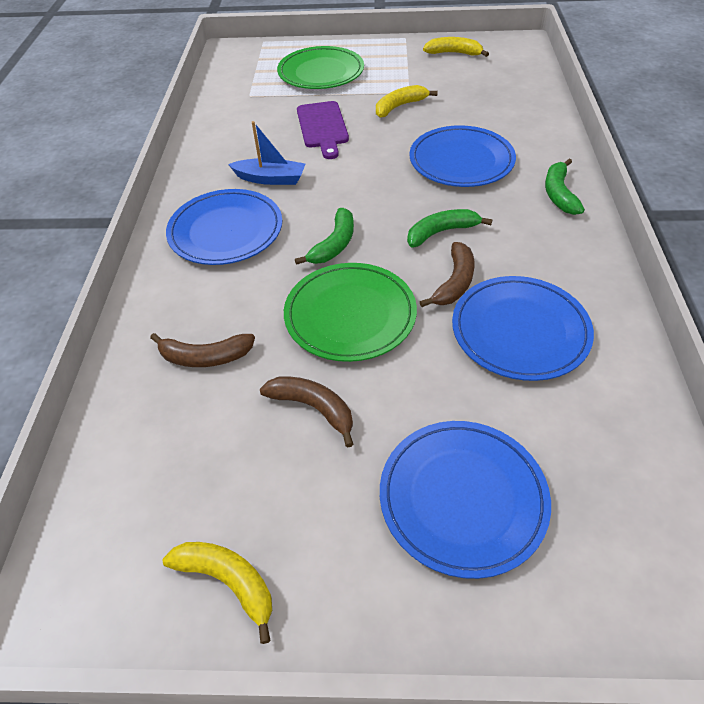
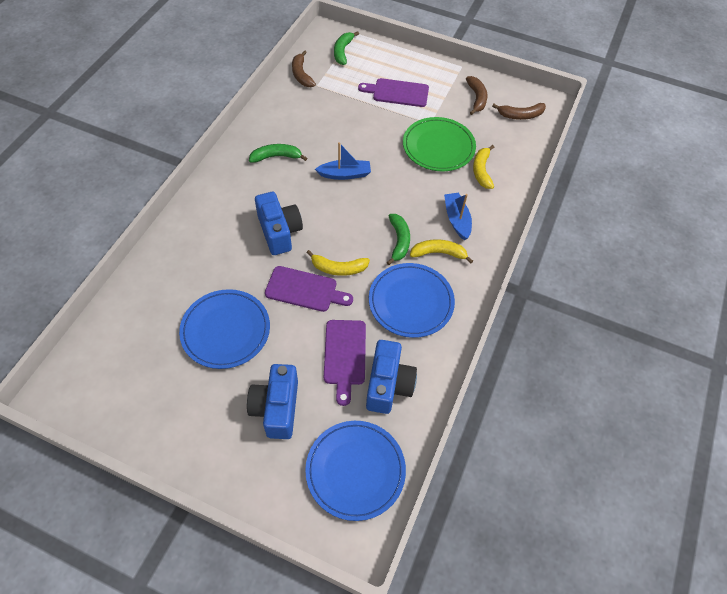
blue boat: 1 -> 2
blue camera: 0 -> 3
blue plate: 4 -> 3
green plate: 2 -> 1
purple cutting board: 1 -> 3

